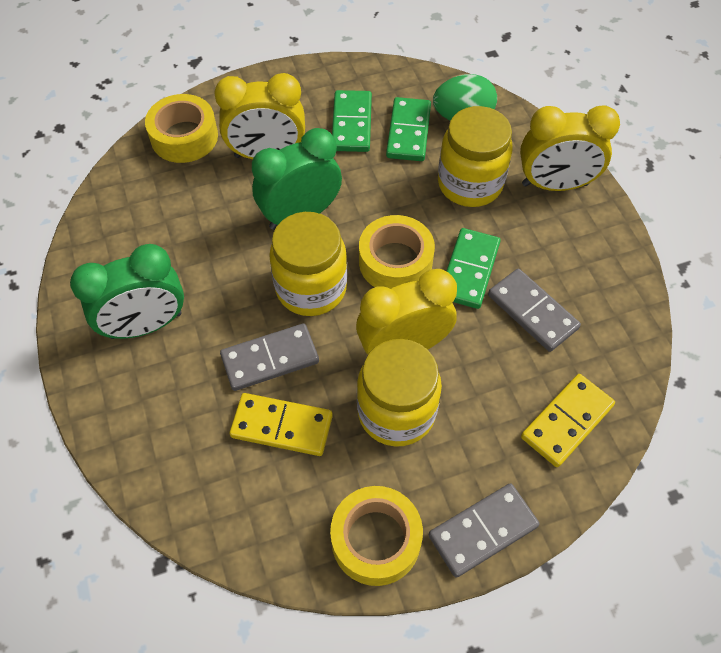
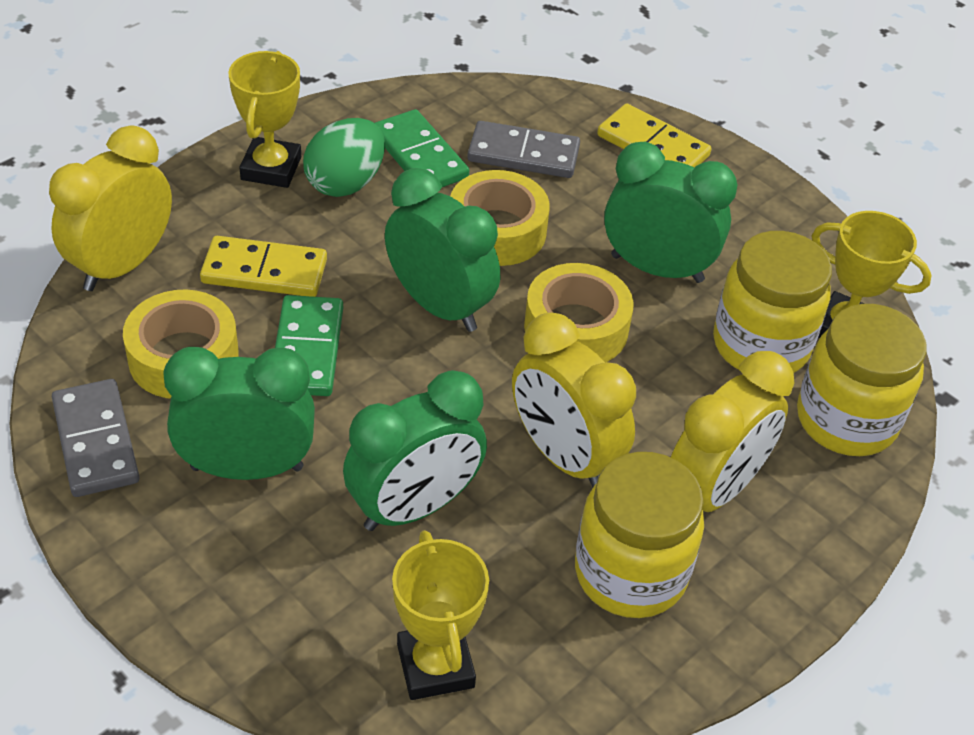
green clock: 2 -> 4
green domino: 3 -> 2
grey domino: 3 -> 2
yellow trophy: 0 -> 3

